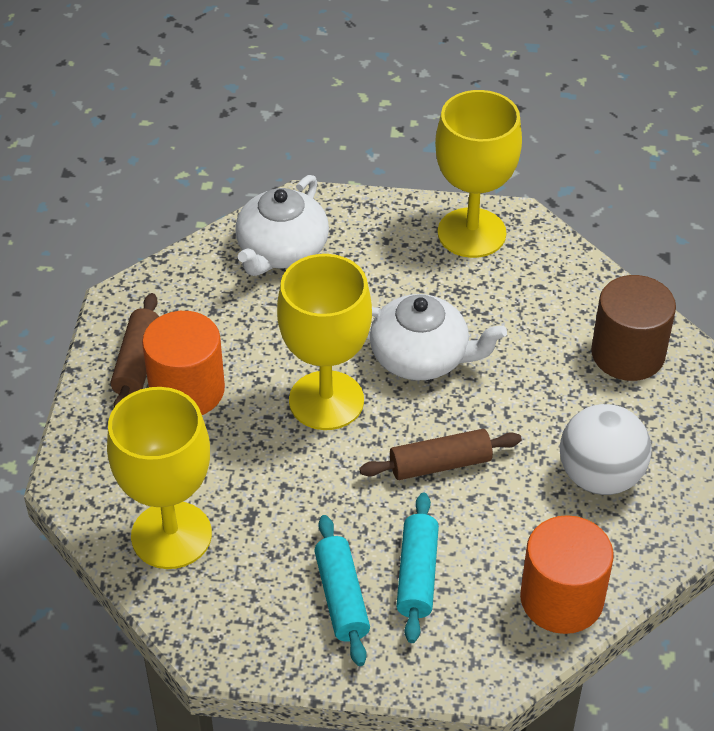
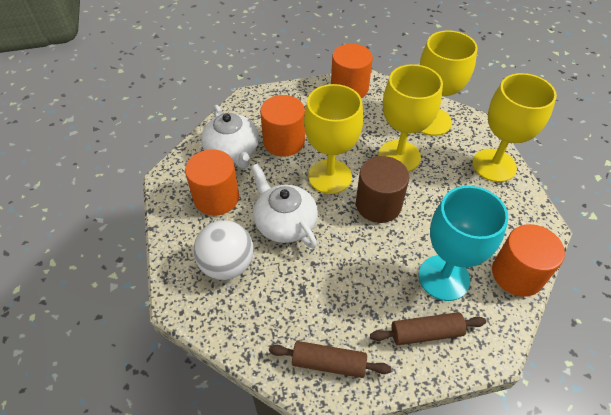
orange cylinder: 2 -> 4
turquoise goblet: 0 -> 1
turquoise rolling pin: 2 -> 0
yellow goblet: 3 -> 4

